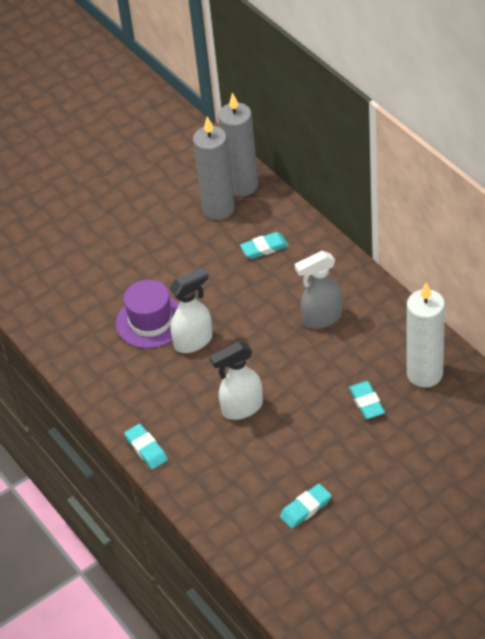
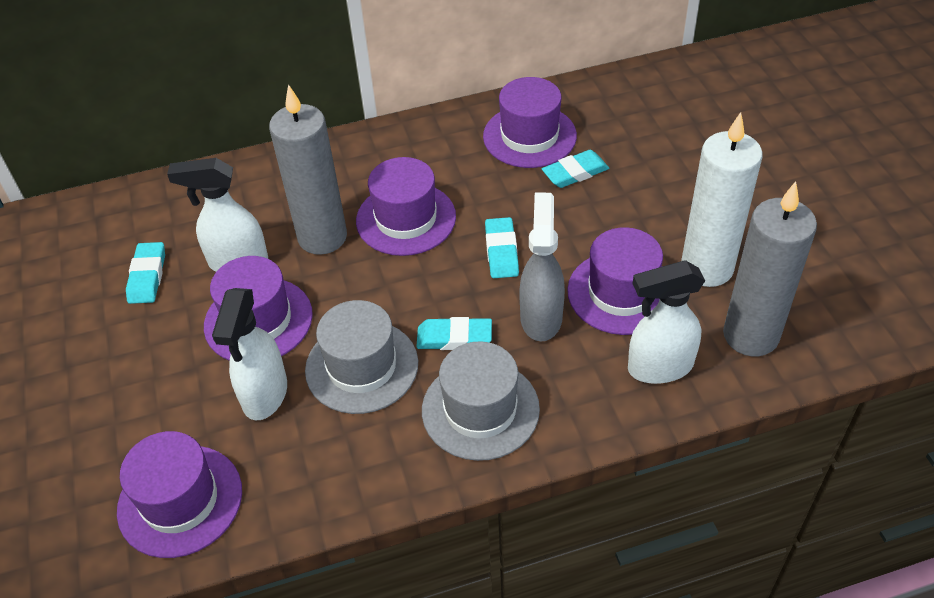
grey hat: 0 -> 2
purple hat: 1 -> 5
white spray bottle: 2 -> 3

